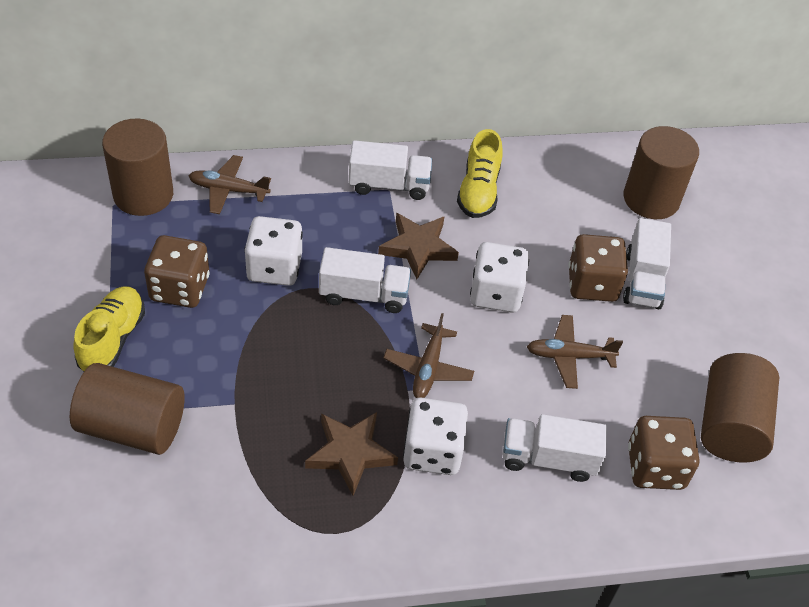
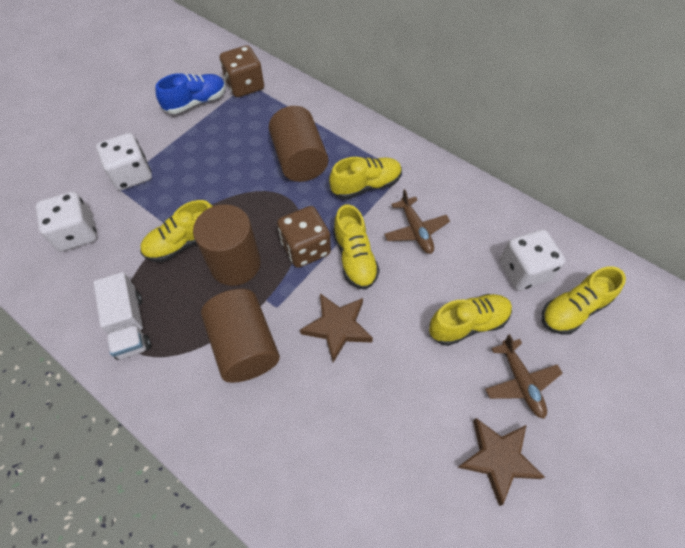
blue shoe: 0 -> 1
brown cylinder: 4 -> 3
brown dice: 3 -> 2
brown plane: 3 -> 2
white truck: 4 -> 1
yellow shoe: 2 -> 5

